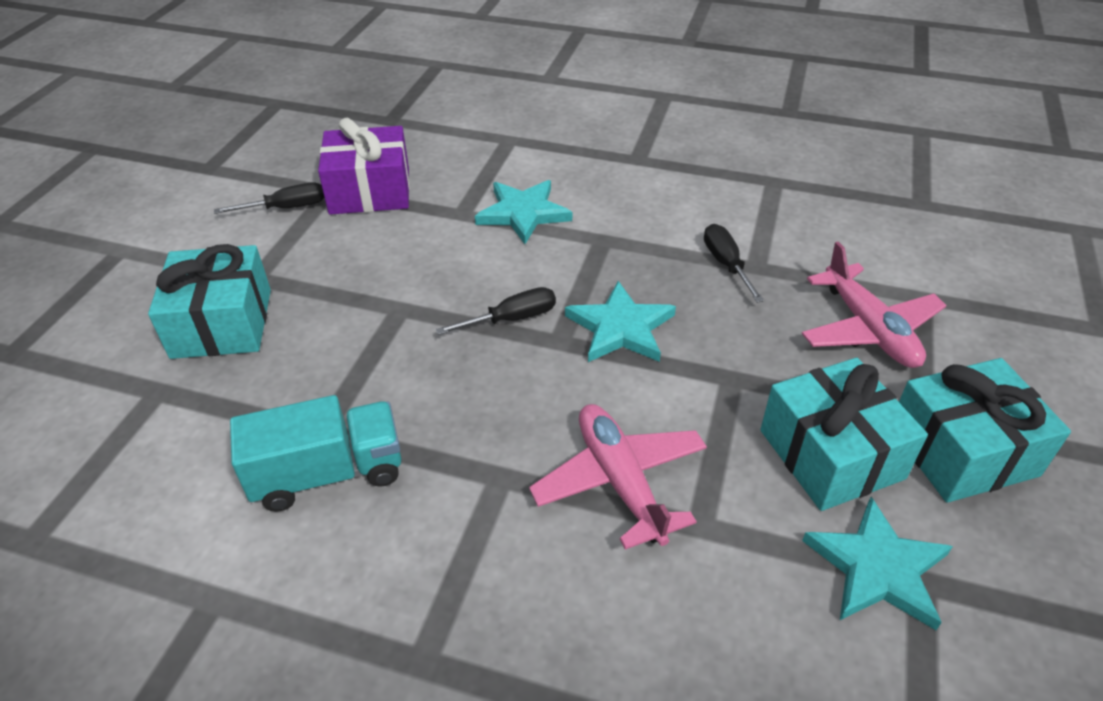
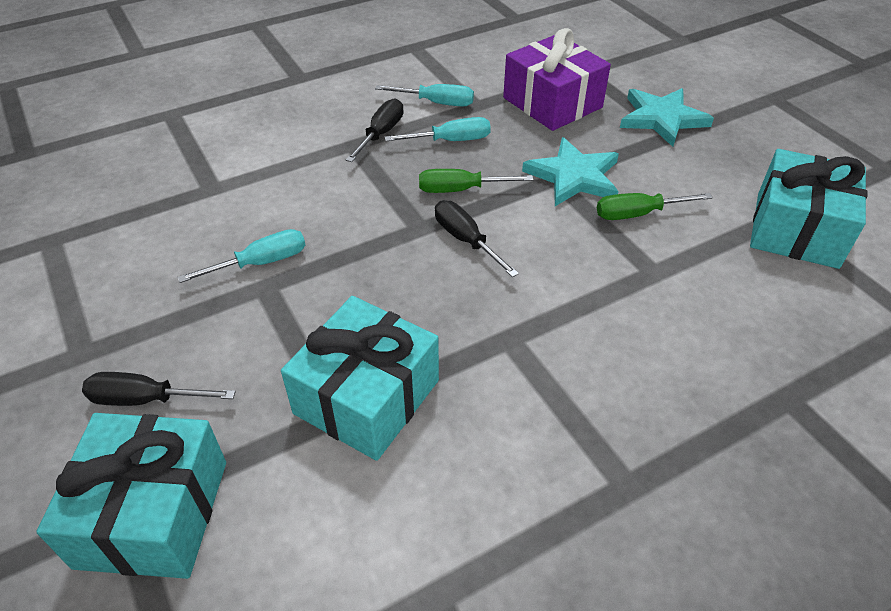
green screwdriver: 0 -> 2
pink plane: 2 -> 0
turquoise screwdriver: 0 -> 3
turquoise star: 3 -> 2
turquoise truck: 1 -> 0

